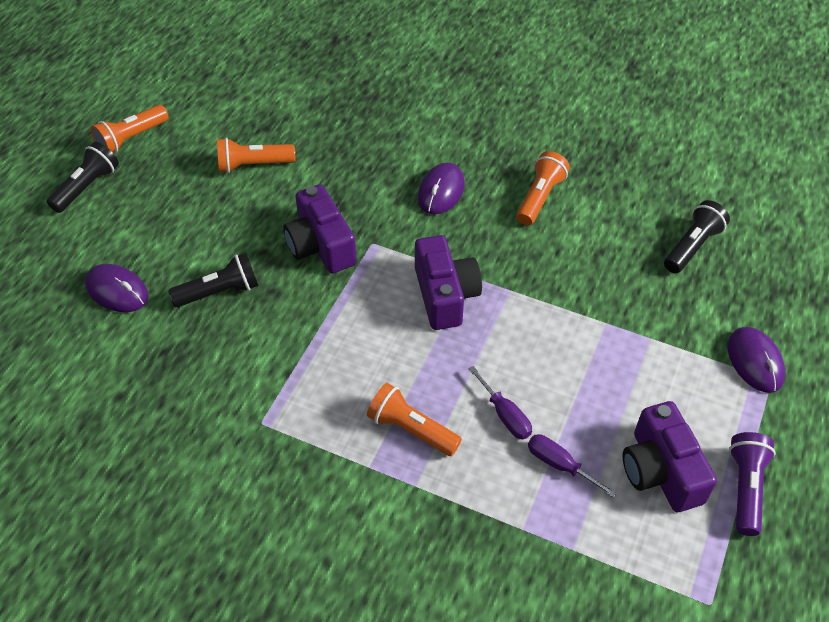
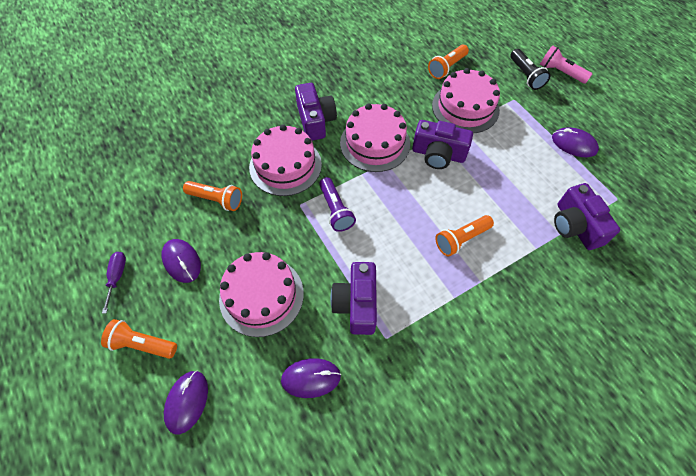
black flashlight: 3 -> 1
pink cake: 0 -> 4
pink flashlight: 0 -> 1
purple camera: 3 -> 4
purple mouse: 3 -> 4
purple screwdriver: 2 -> 1

